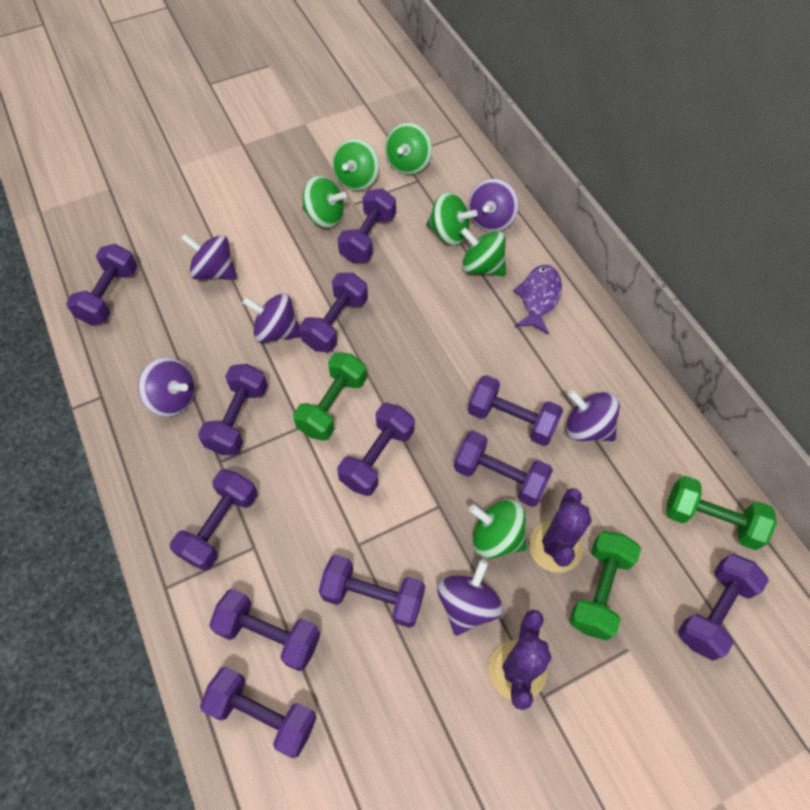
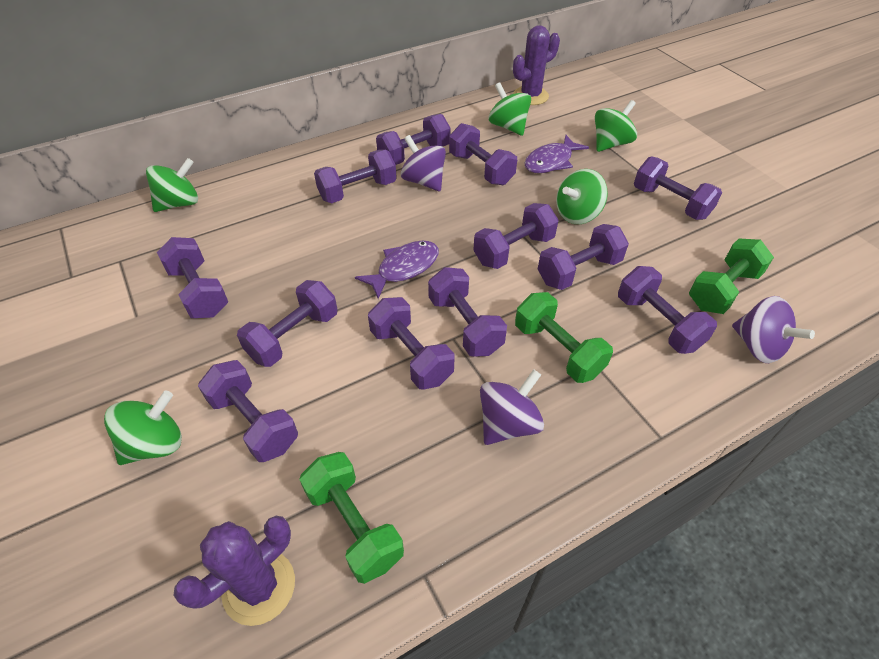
green spinning top: 6 -> 5
purple fish: 1 -> 2
purple spinning top: 6 -> 3

